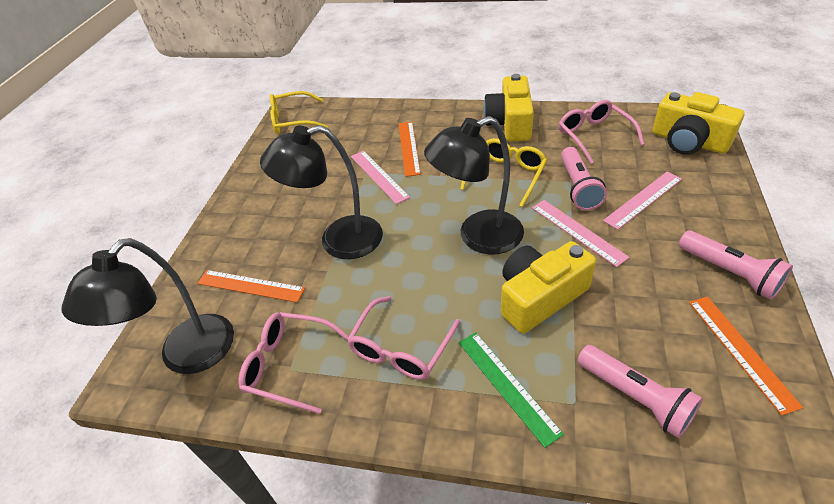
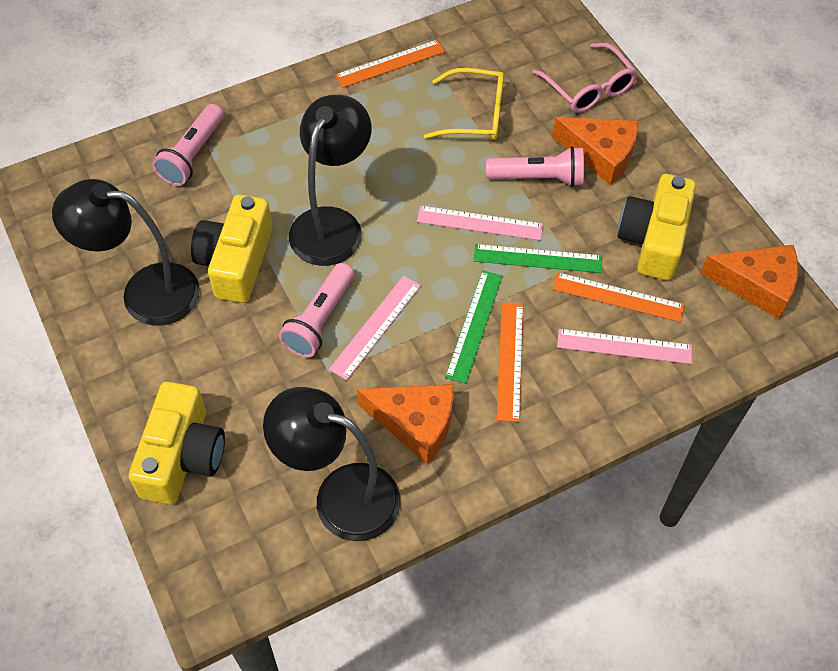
green ruler: 1 -> 2
orange cheese: 0 -> 3
pink glasses: 3 -> 1
yellow glasses: 2 -> 1

